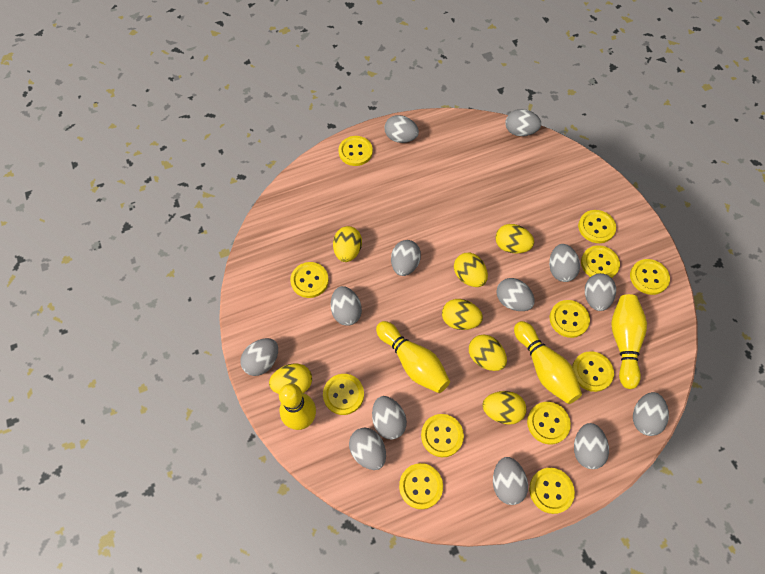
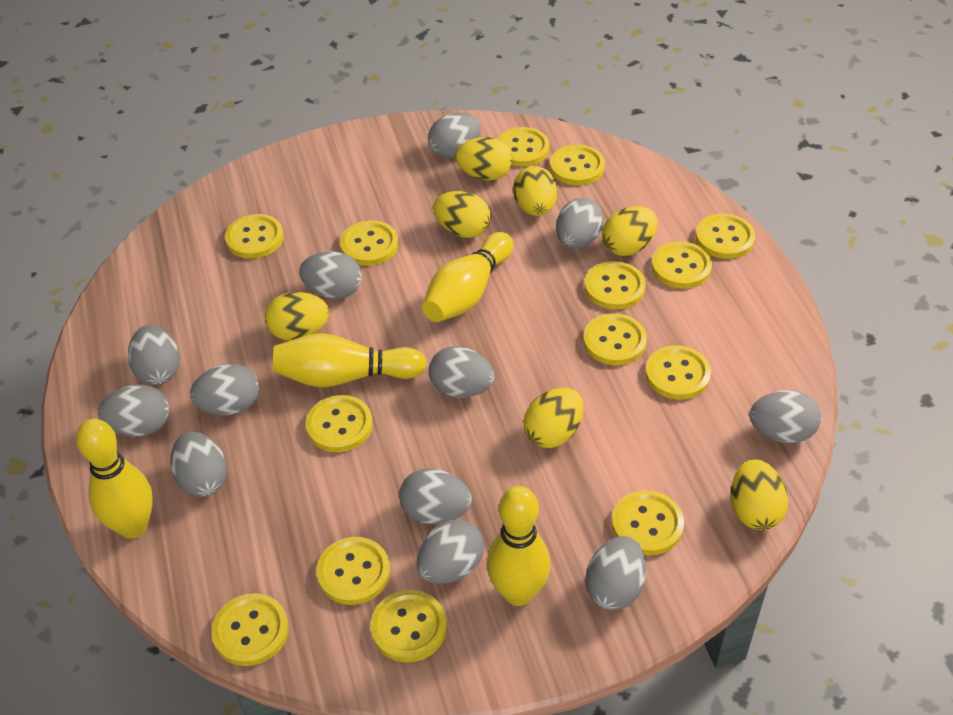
grey egg: 13 -> 12
yellow button: 12 -> 14

